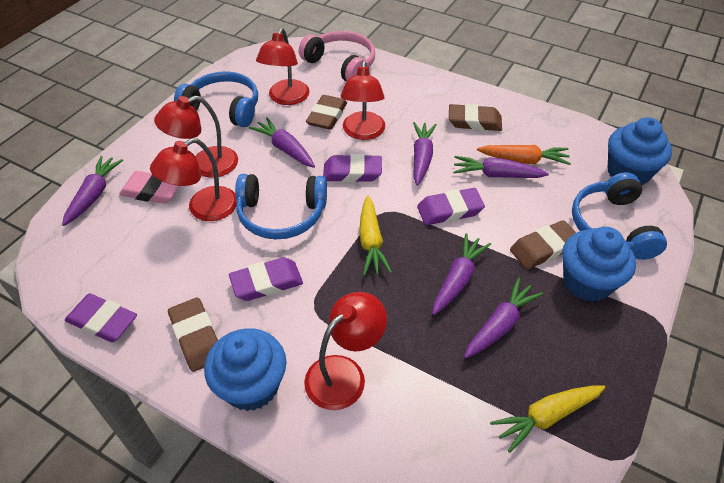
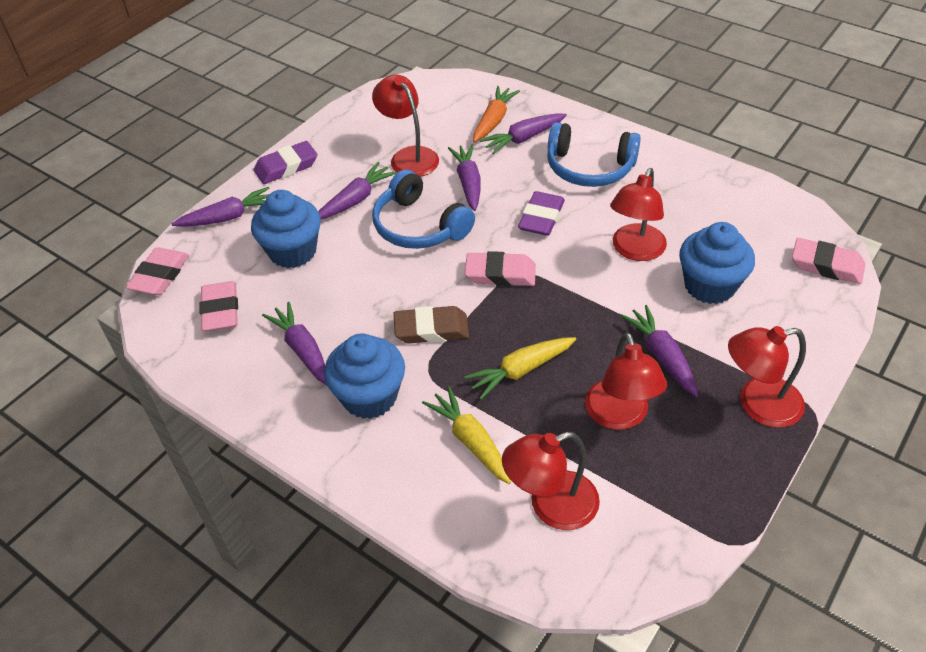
blue headphones: 3 -> 2
brown eraser: 4 -> 1
pink eraser: 1 -> 4
pink headphones: 1 -> 0
purple eraser: 4 -> 2

